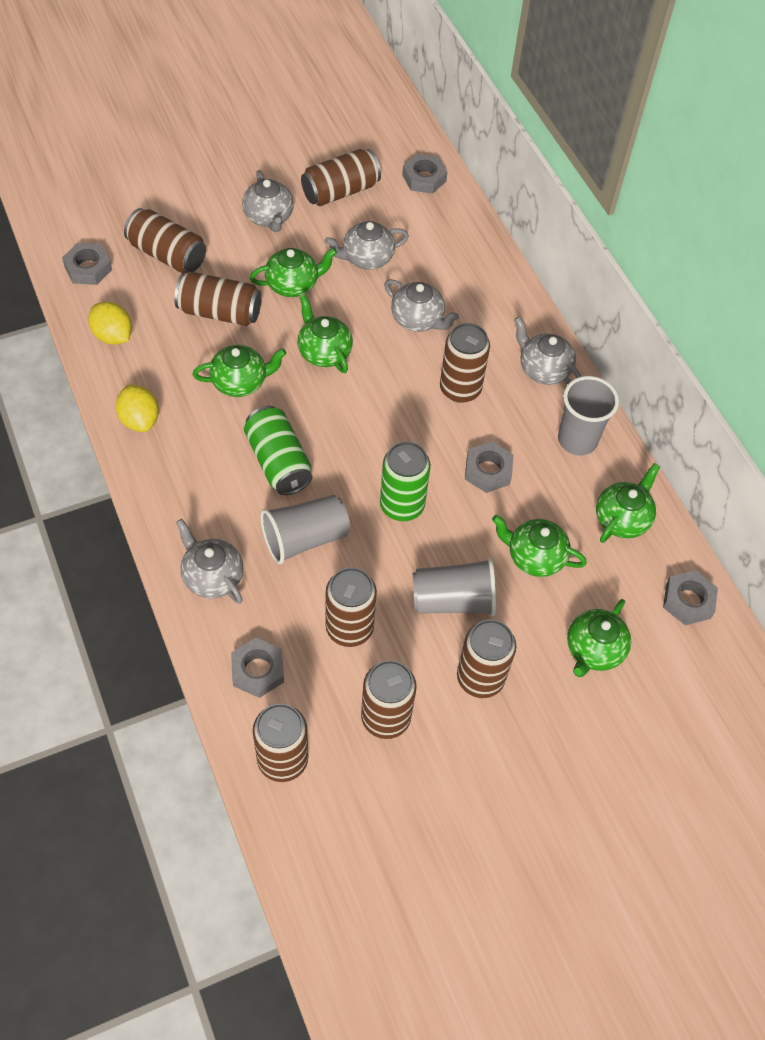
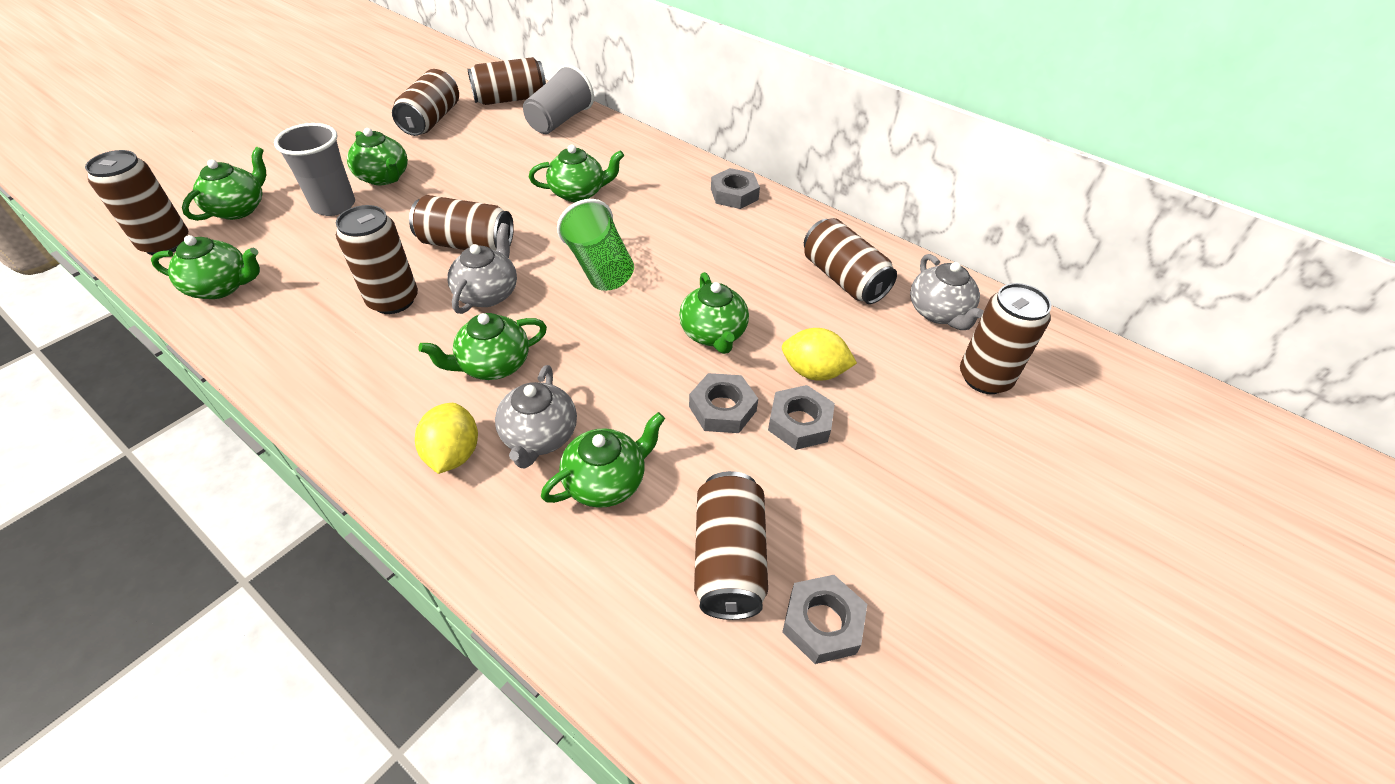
green can: 2 -> 0
green cup: 0 -> 1
green teapot: 6 -> 7
grey cup: 3 -> 2
grey nut: 5 -> 4
grey teapot: 5 -> 3

